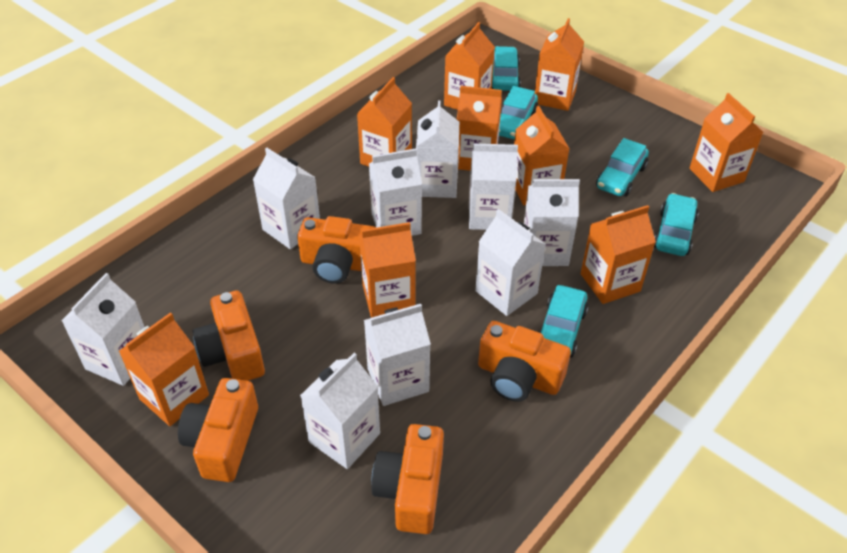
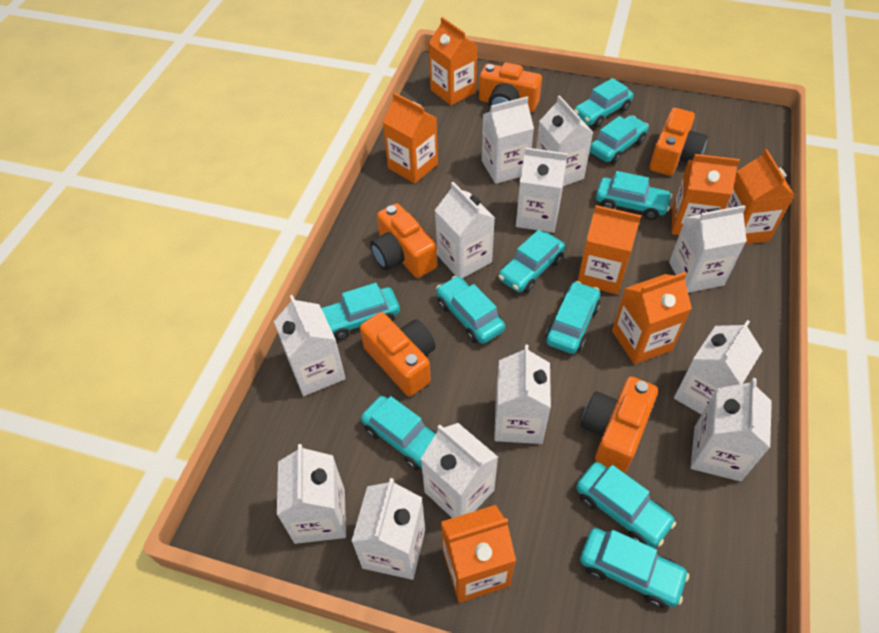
orange carton: 9 -> 7
turquoise car: 5 -> 10
white carton: 9 -> 12

